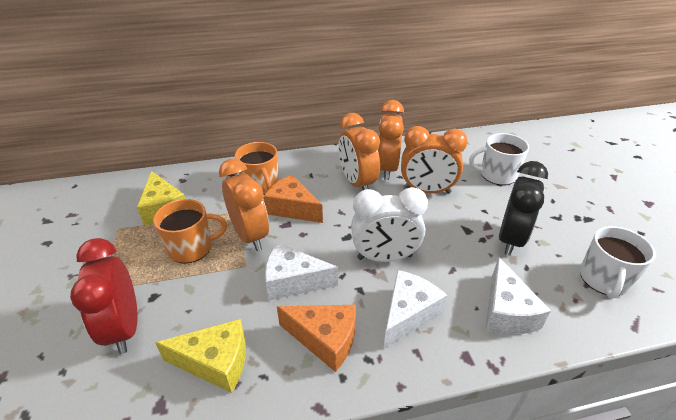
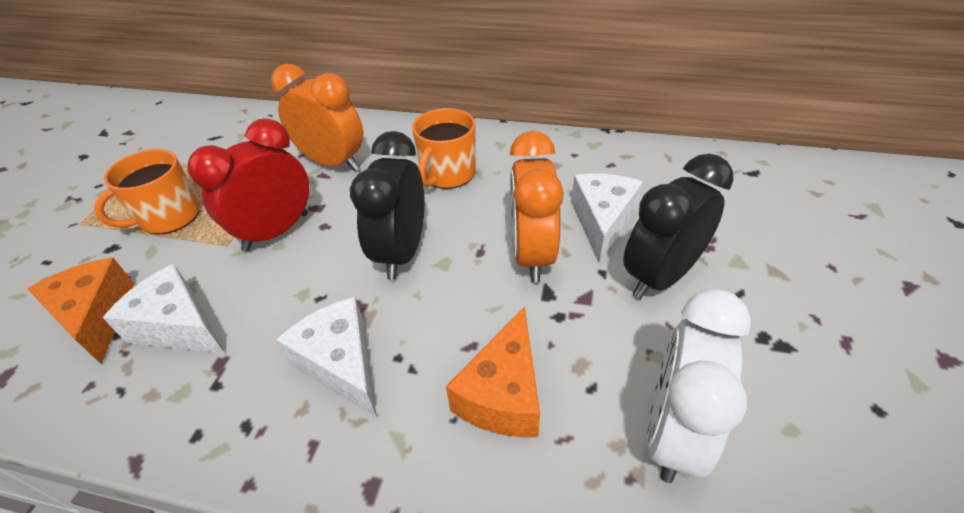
black clock: 1 -> 2
orange clock: 4 -> 2
white mug: 2 -> 0
yellow cheese: 2 -> 0

